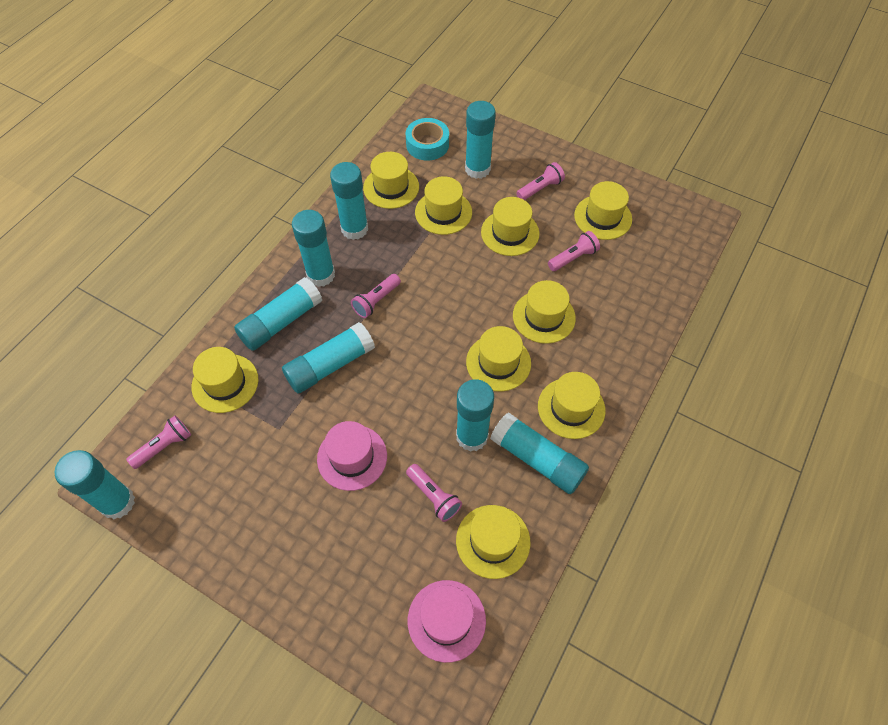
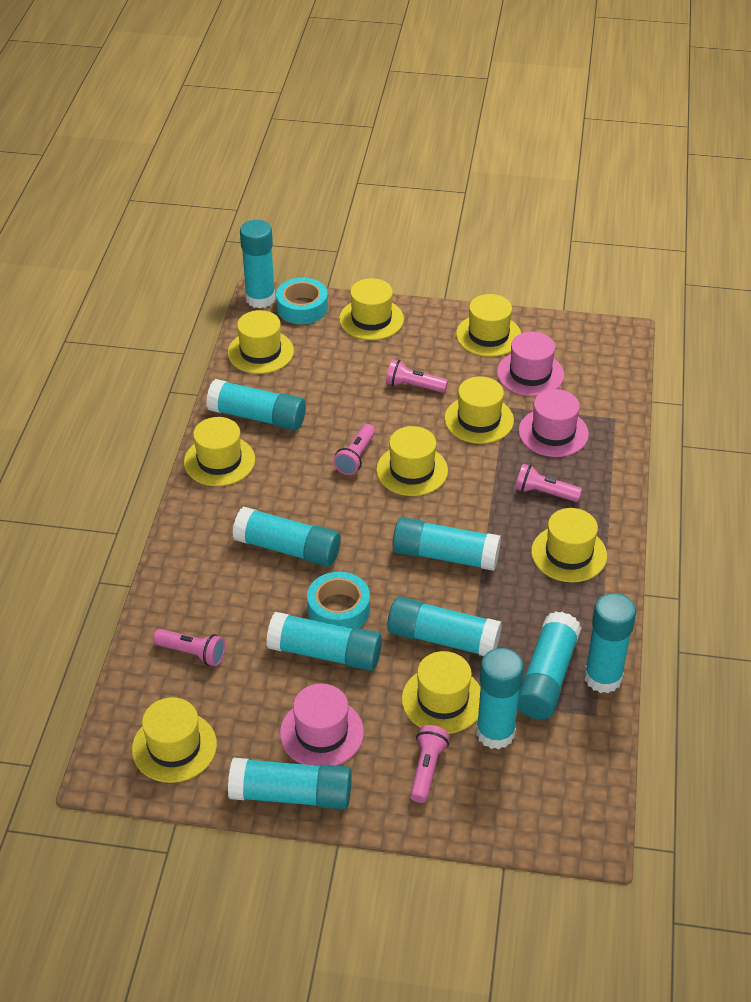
pink hat: 2 -> 3
turquoise glue stick: 8 -> 10
turquoise tape: 1 -> 2

